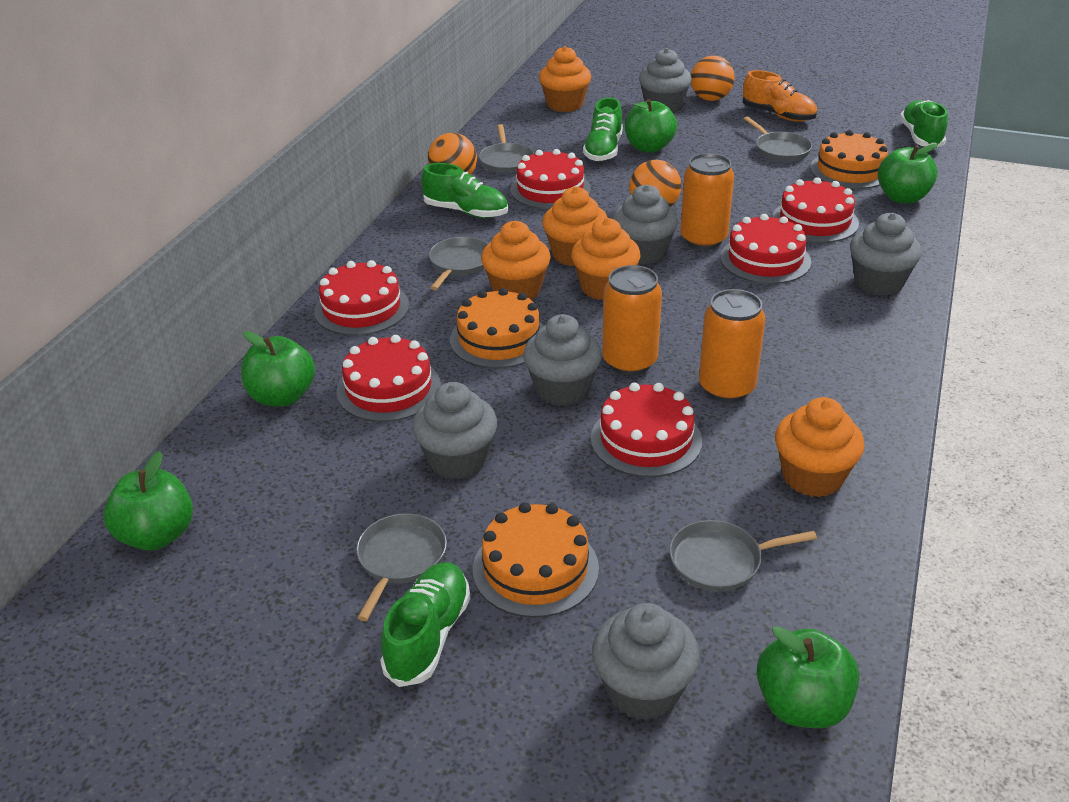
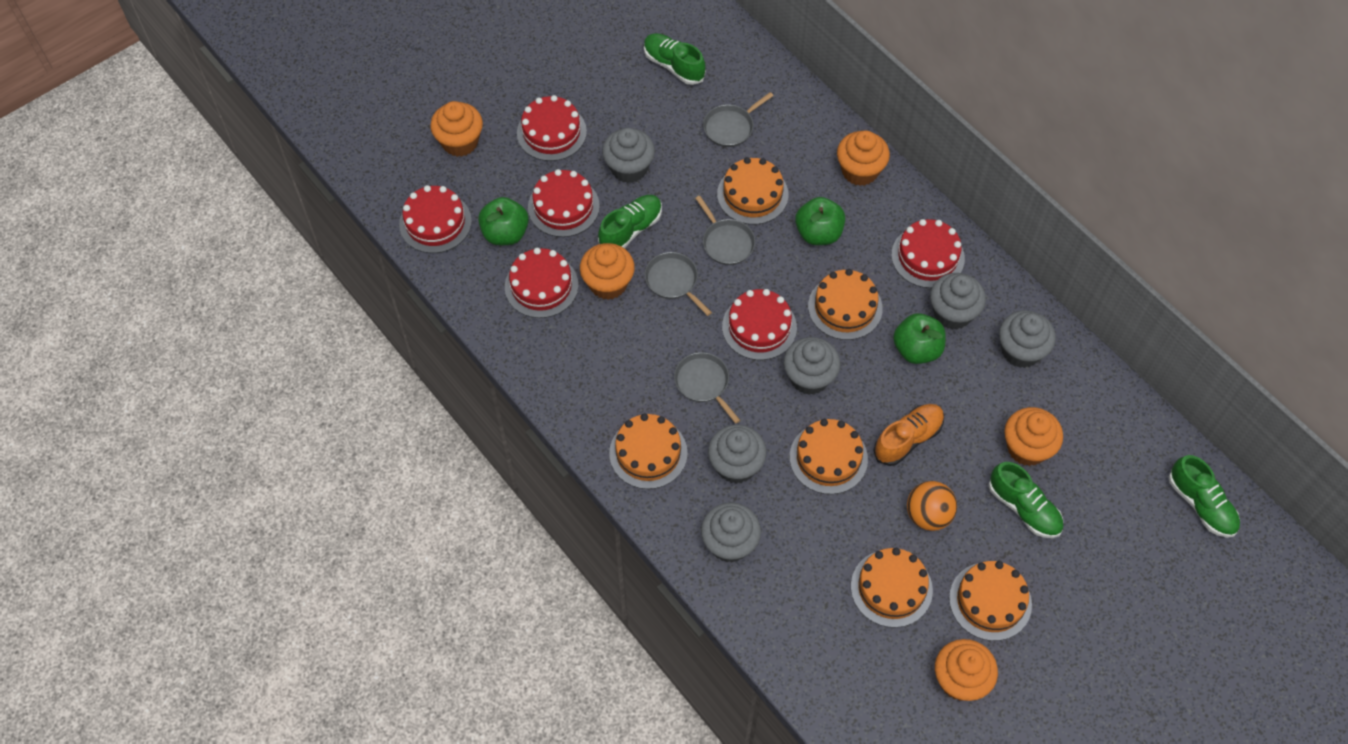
green apple: 5 -> 3
grey pan: 5 -> 4
orange ball: 3 -> 1
orange cake: 3 -> 6
orange can: 3 -> 0

